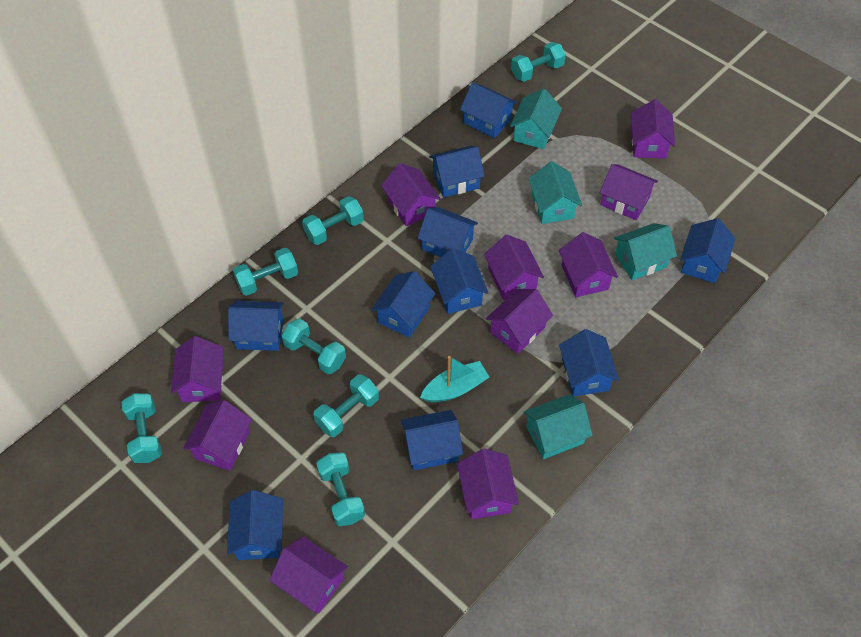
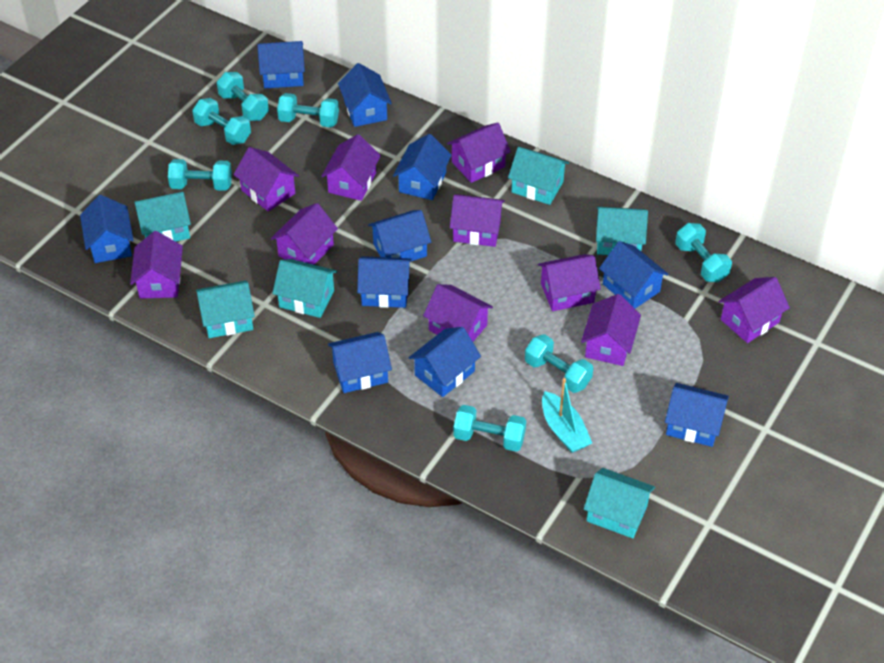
turquoise house: 4 -> 6

